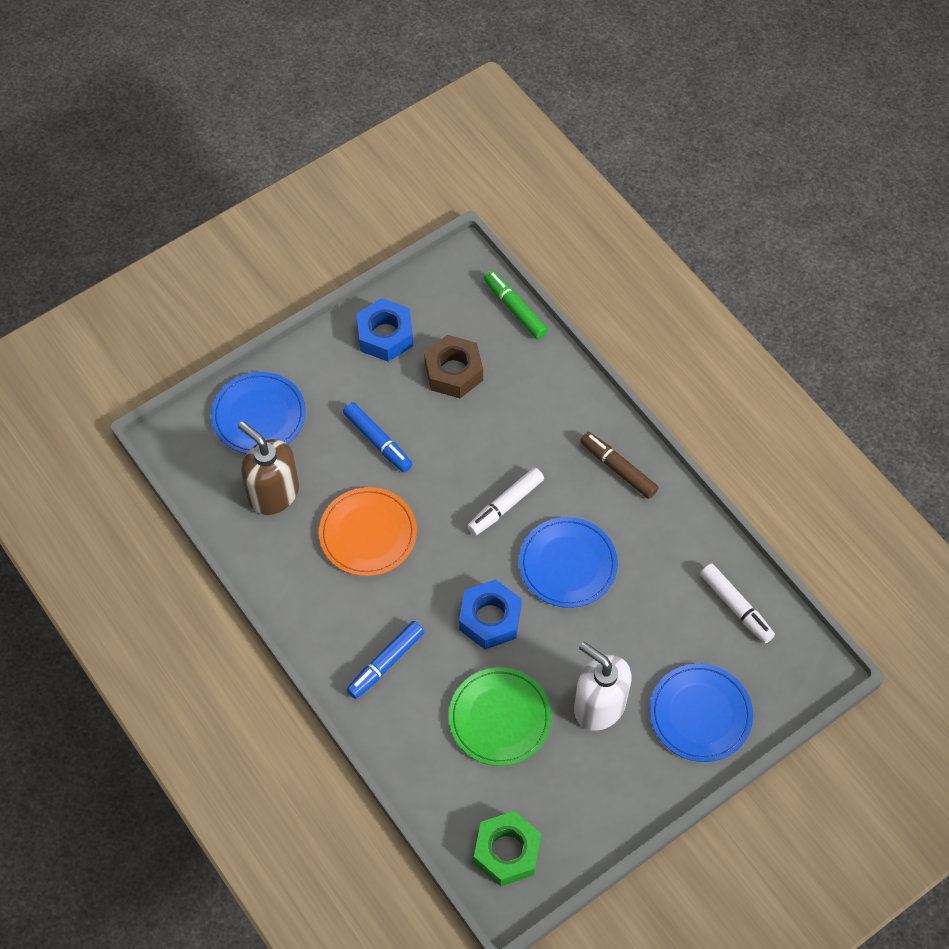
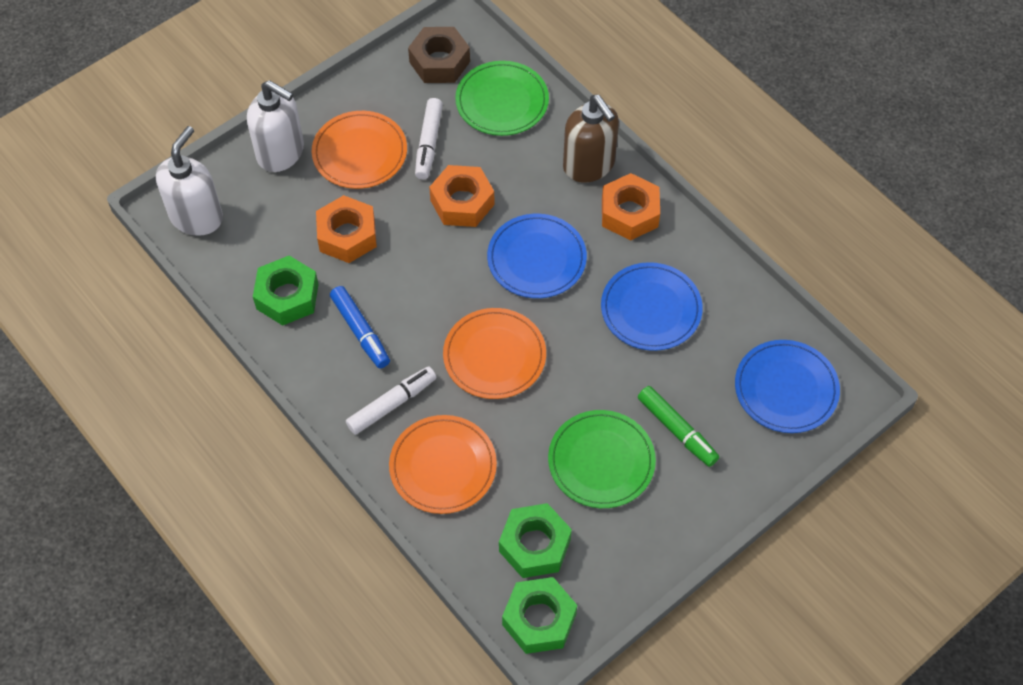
blue marker: 2 -> 1
blue nut: 2 -> 0
brown marker: 1 -> 0
green nut: 1 -> 3
green plate: 1 -> 2
orange nut: 0 -> 3
orange plate: 1 -> 3
white soap dispenser: 1 -> 2

